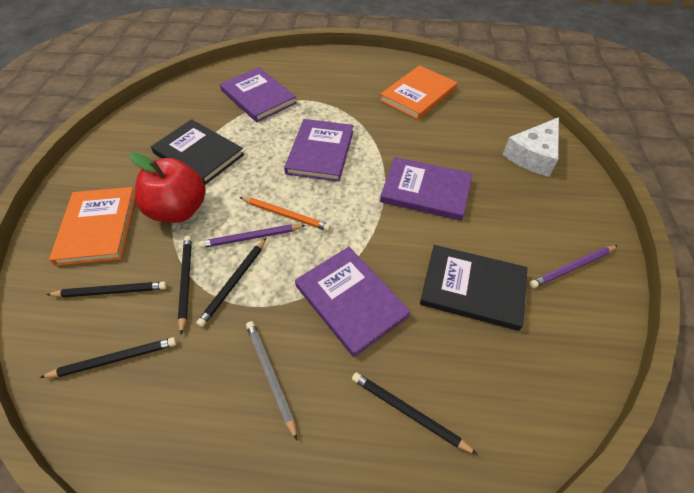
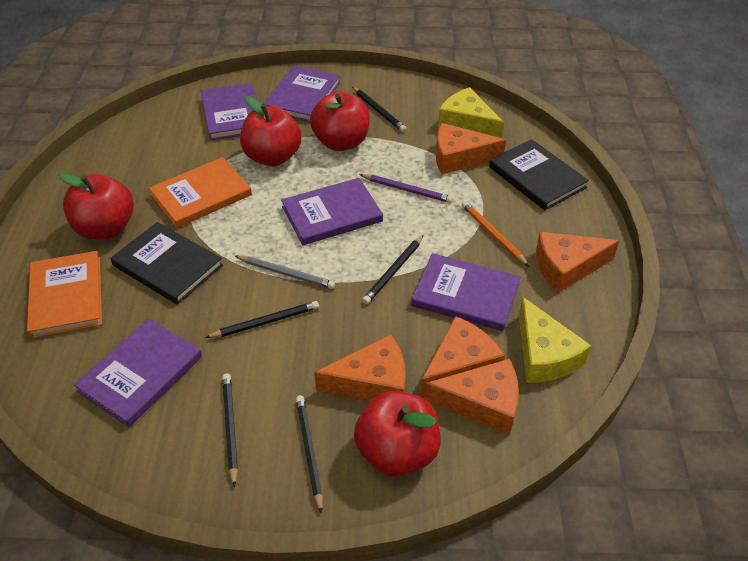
orange cheese: 0 -> 5
purple book: 4 -> 5
purple pencil: 2 -> 1
red apple: 1 -> 4
white cheese: 1 -> 0
yellow cheese: 0 -> 2

